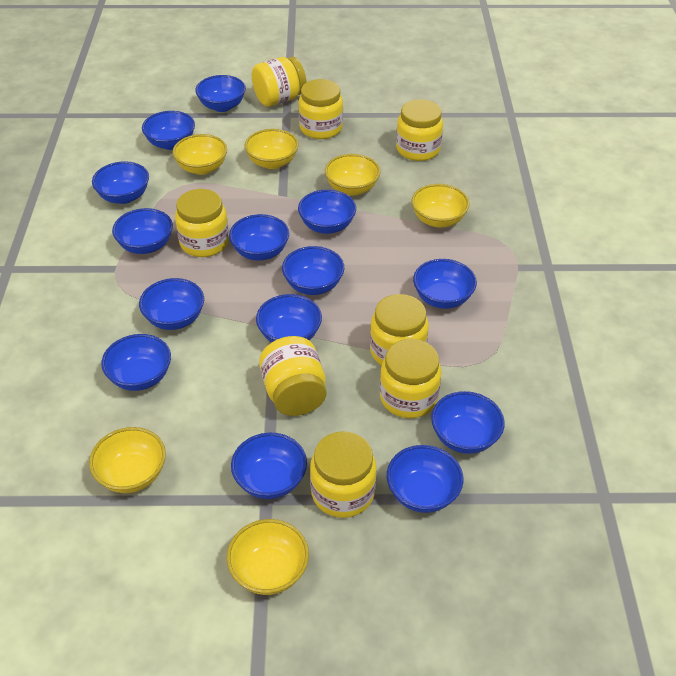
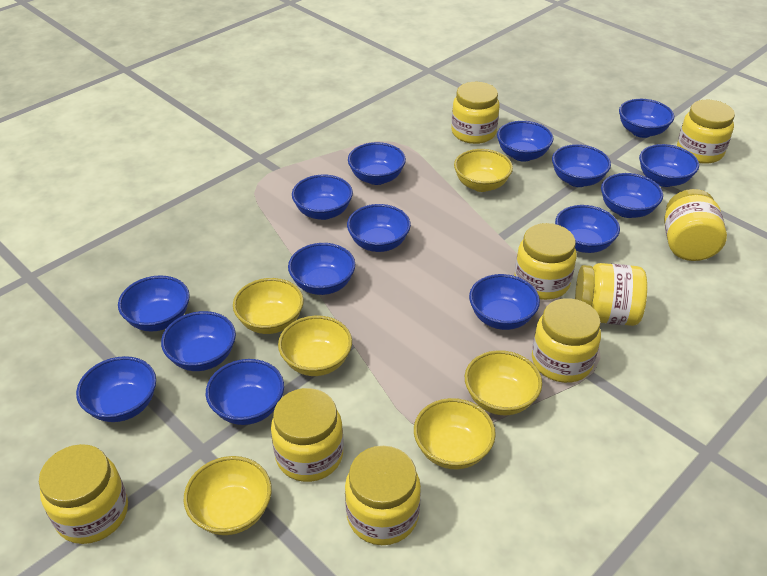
blue bowl: 14 -> 15
yellow jar: 8 -> 9

